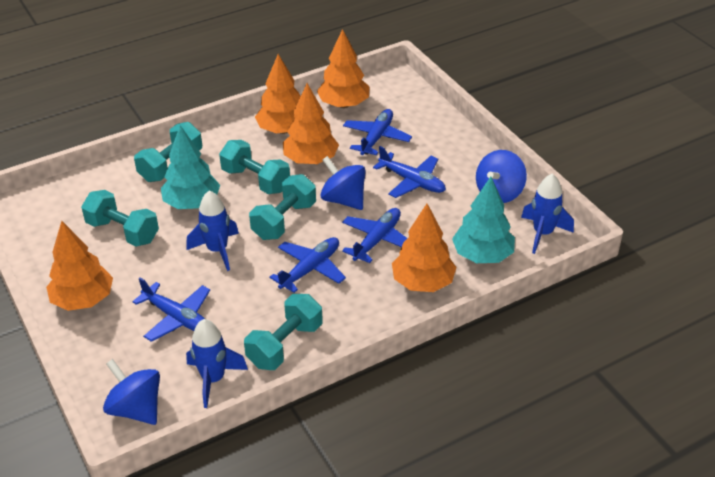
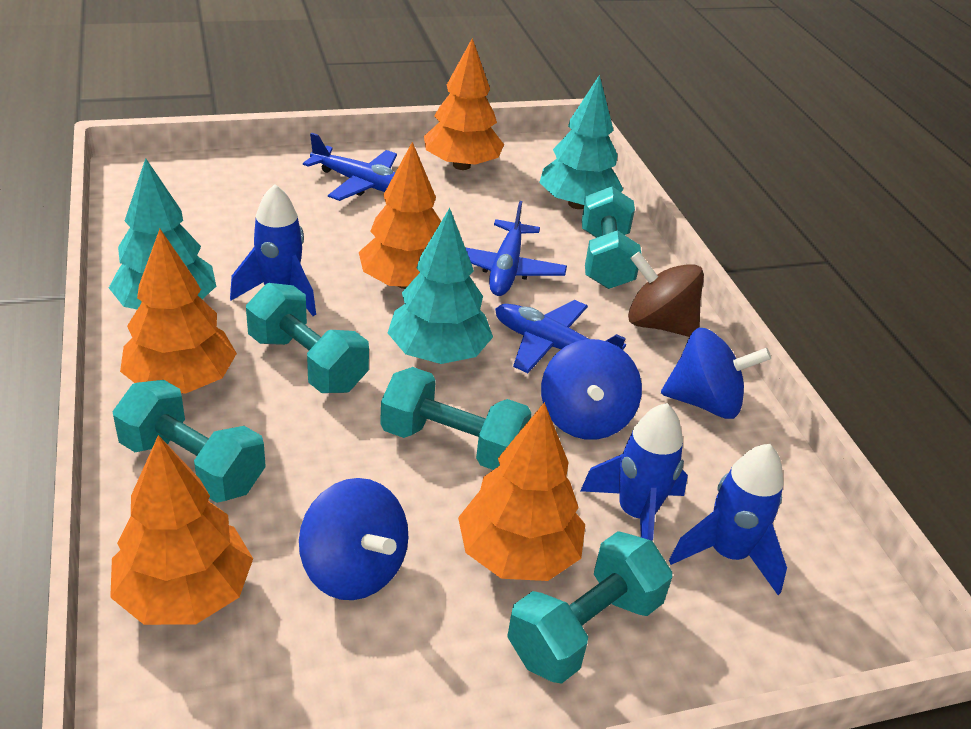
blue plane: 5 -> 3
brown spinning top: 0 -> 1
turquoise tree: 2 -> 3

